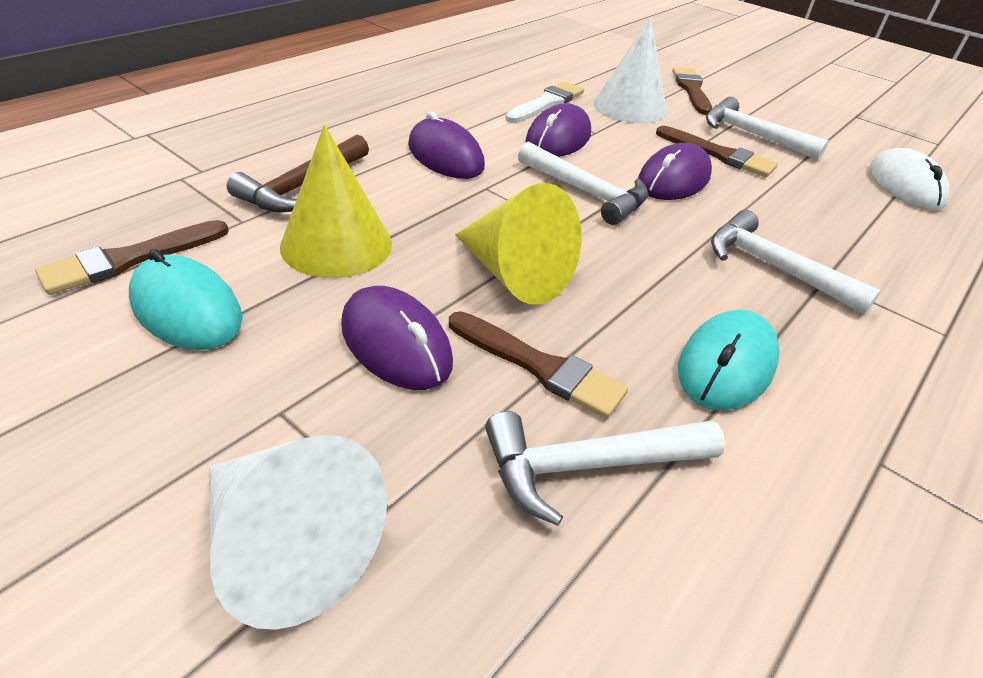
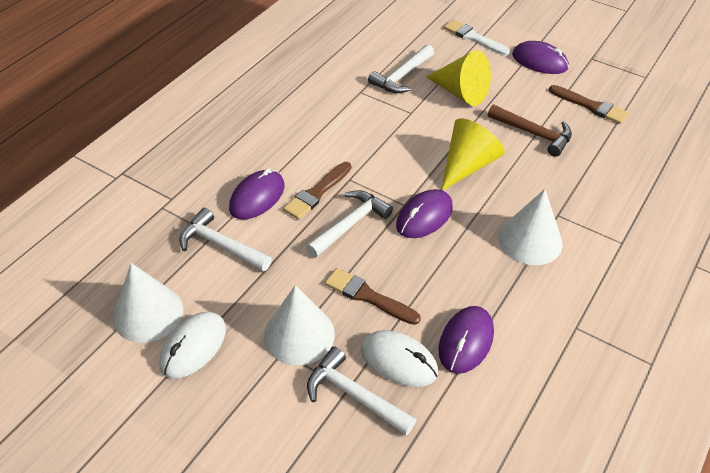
brown brush: 4 -> 3
turquoise mouse: 2 -> 0
white cone: 2 -> 3
white mouse: 1 -> 2

